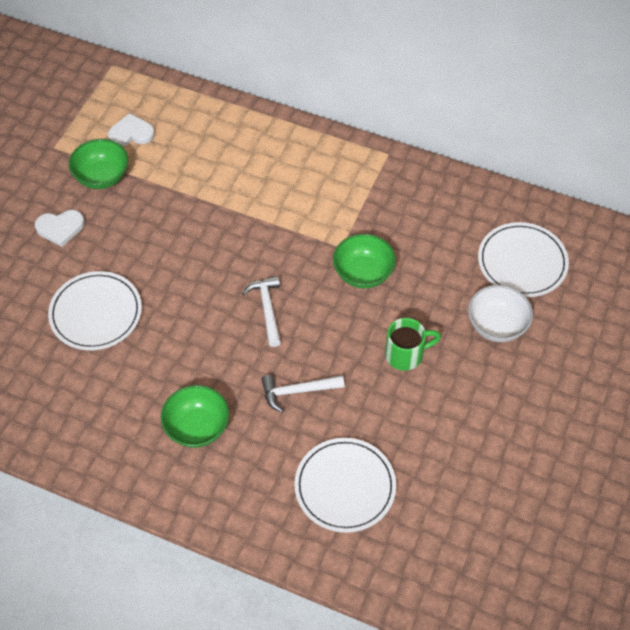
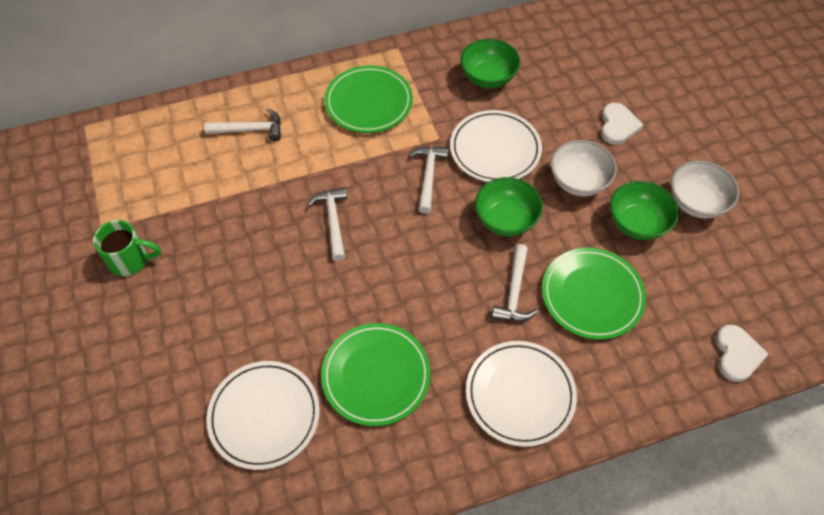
green plate: 0 -> 3
white bowl: 1 -> 2
white hammer: 2 -> 4

